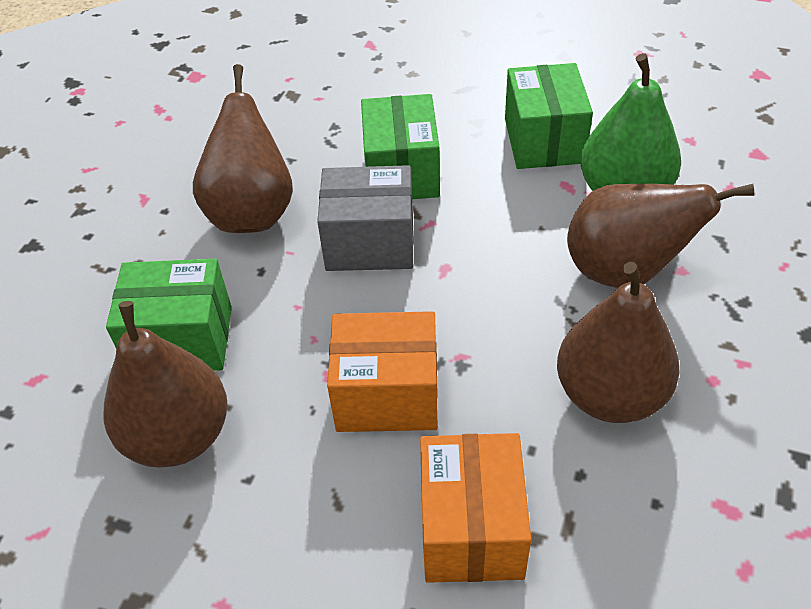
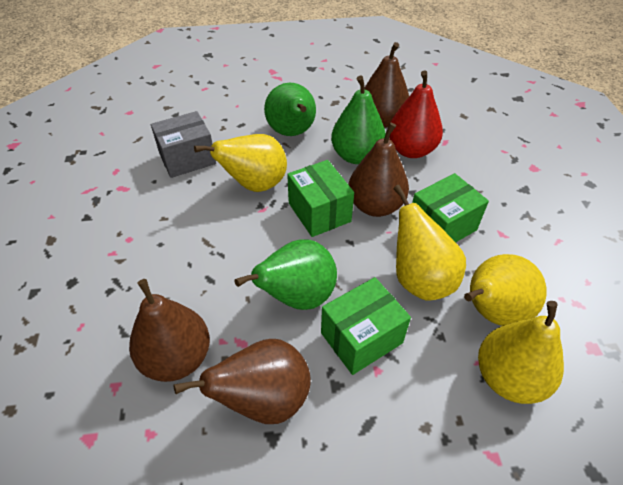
green pear: 1 -> 3
orange box: 2 -> 0
red pear: 0 -> 1
yellow pear: 0 -> 4

